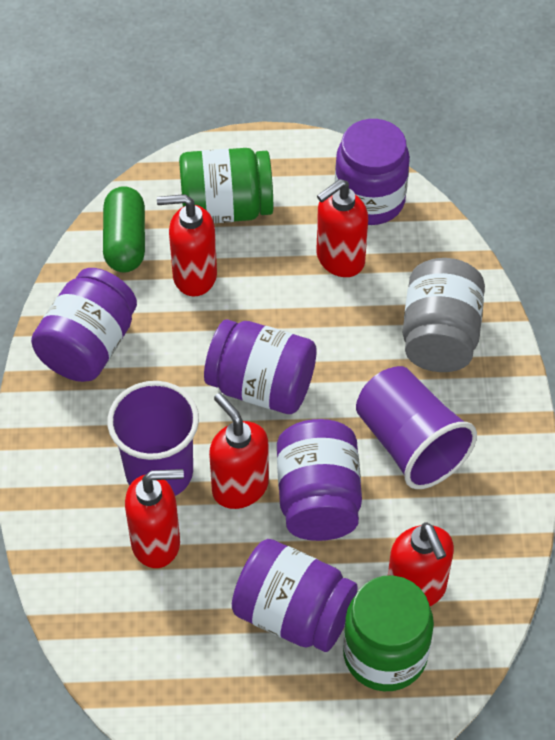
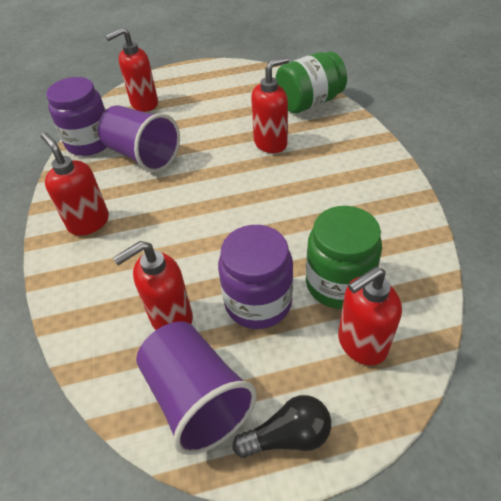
black light bulb: 0 -> 1
green capsule: 1 -> 0
grey jar: 1 -> 0
purple jar: 5 -> 2

